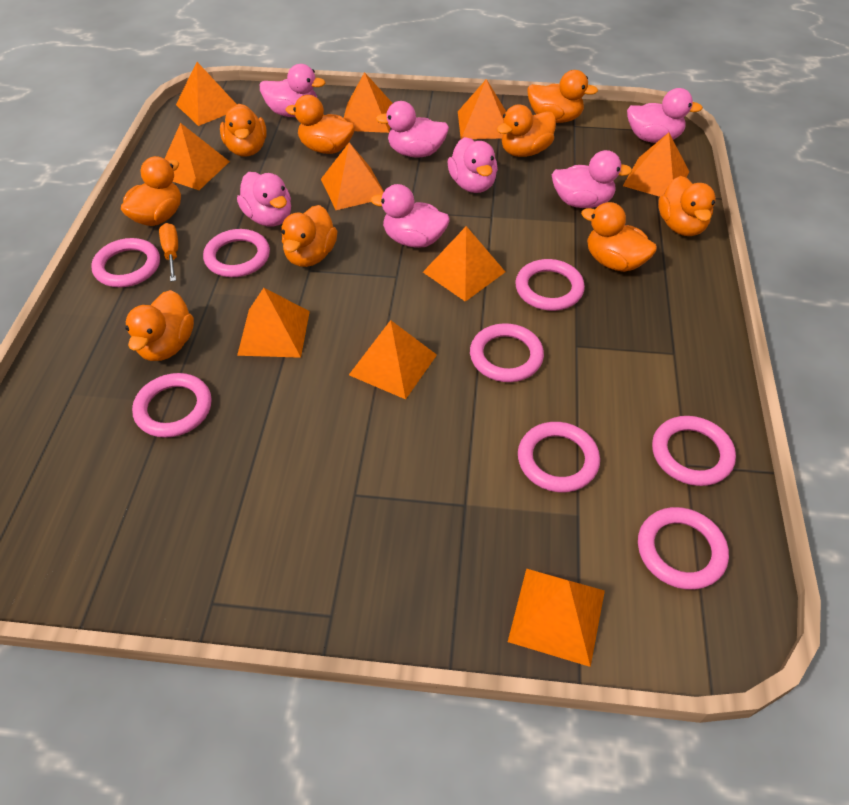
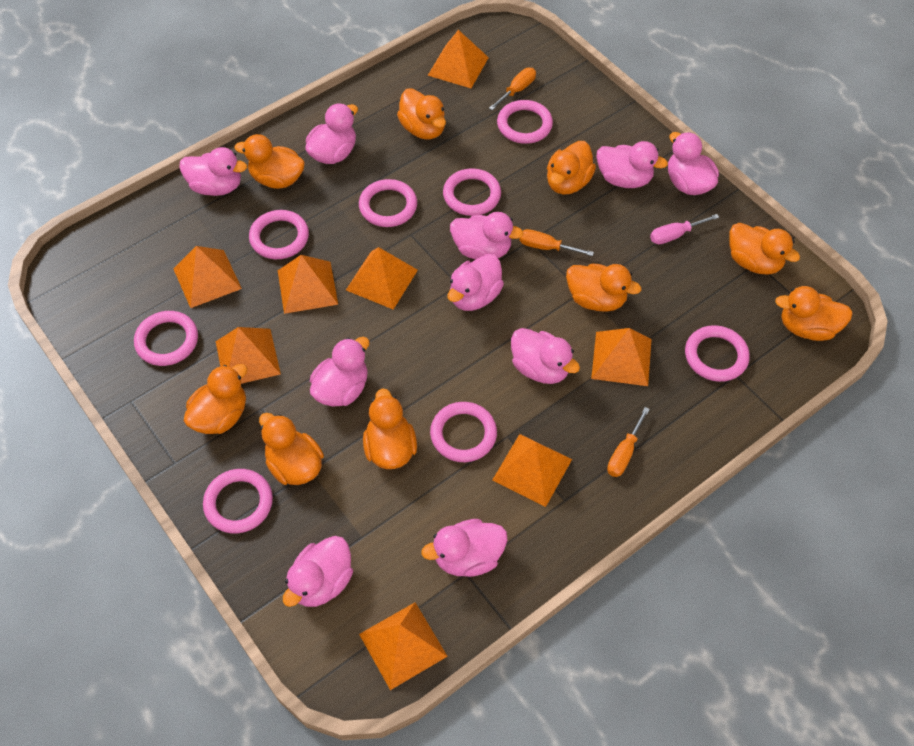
orange pyramid: 10 -> 8
orange screwdriver: 1 -> 3
pink duck: 7 -> 10
pink screwdriver: 0 -> 1

